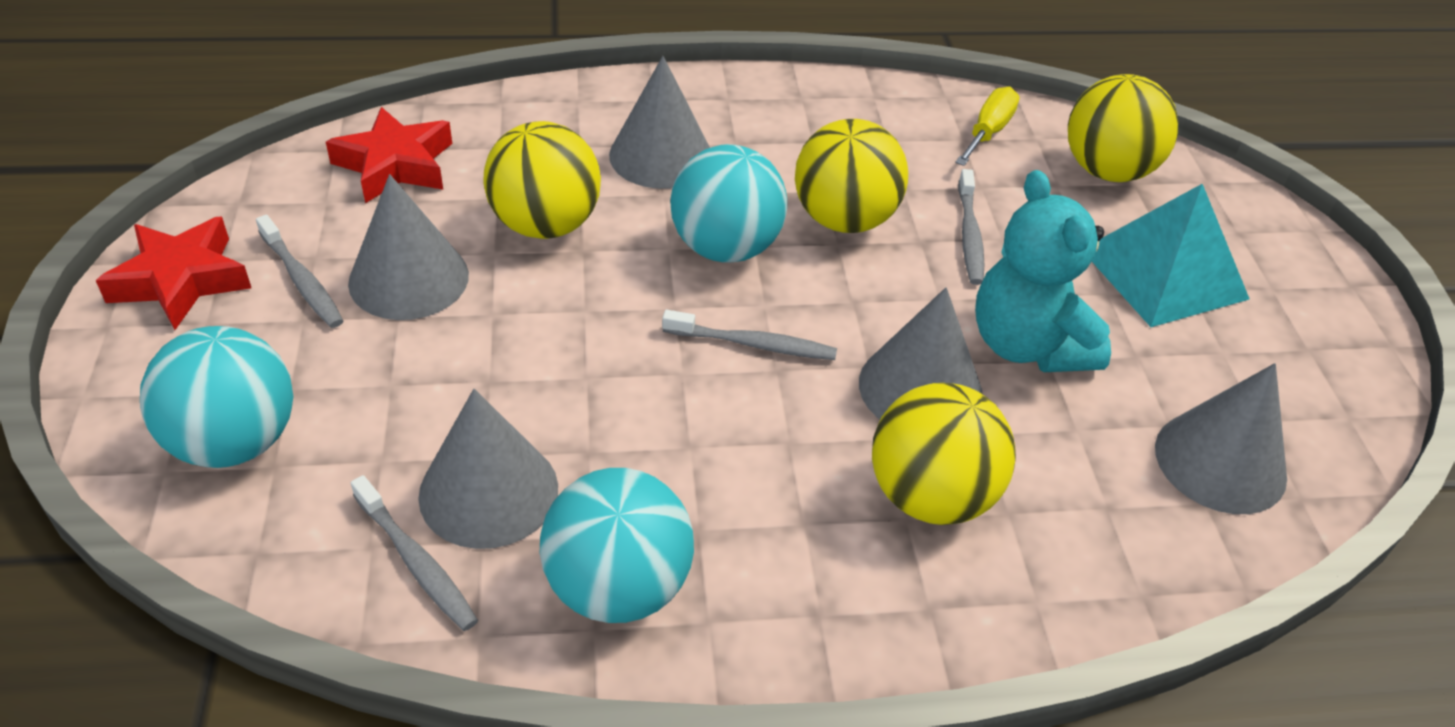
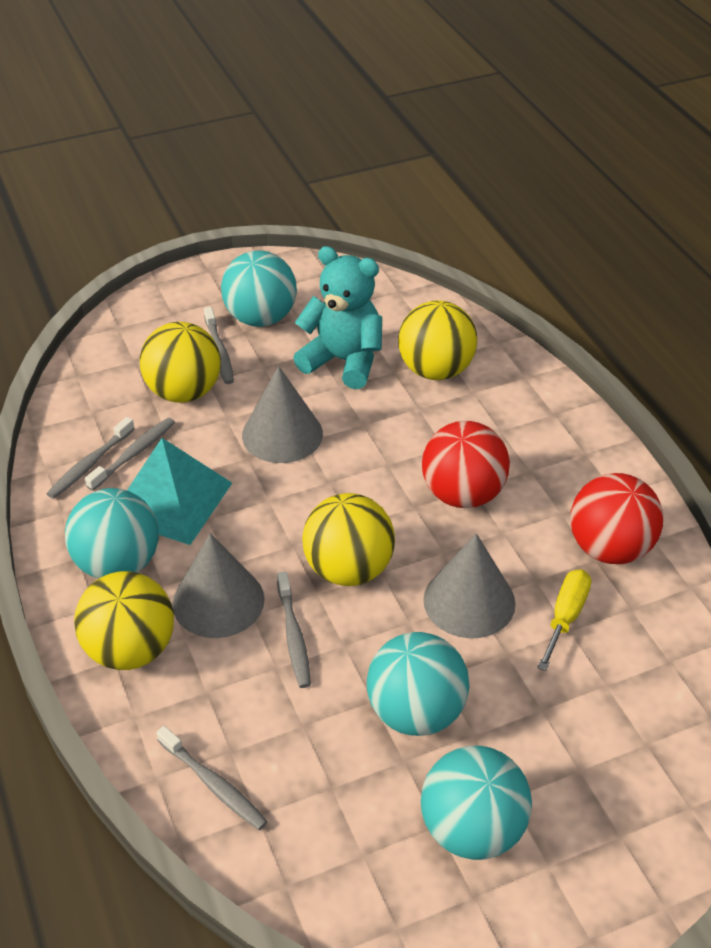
grey cone: 5 -> 3
grey toothbrush: 4 -> 5
red ball: 0 -> 2
red star: 2 -> 0
turquoise ball: 3 -> 4

